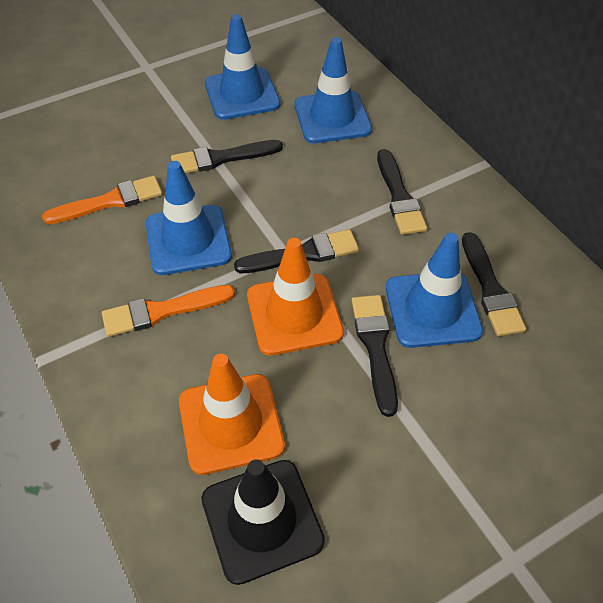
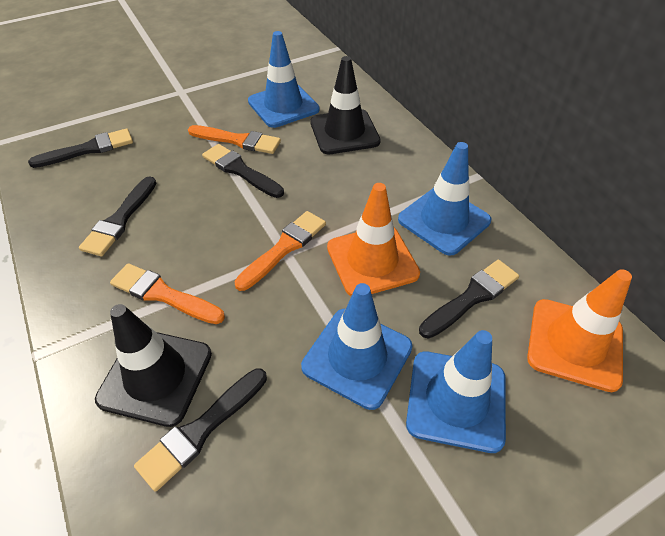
black traffic cone: 1 -> 2
orange brush: 2 -> 3

